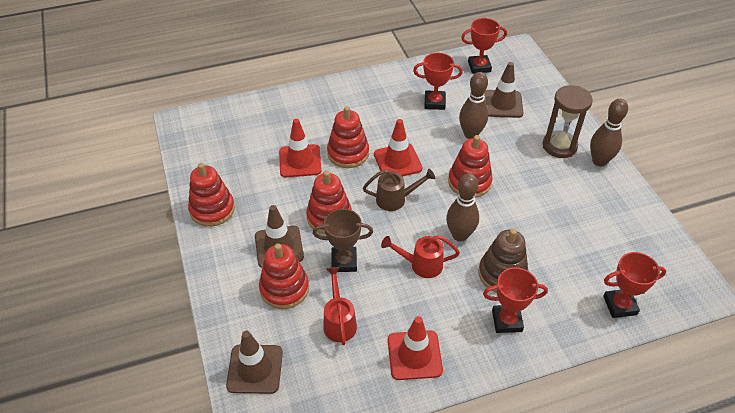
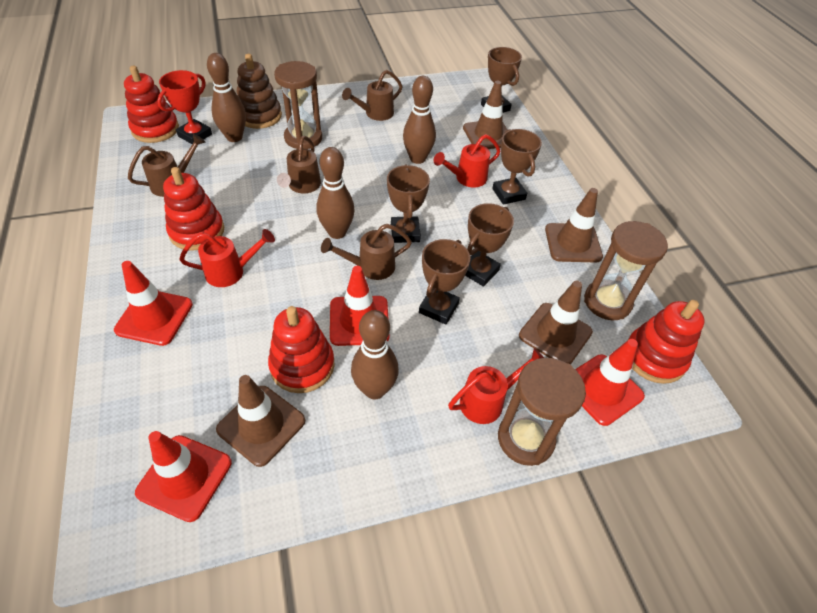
brown bowling pin: 3 -> 4
brown hourglass: 1 -> 3
brown traffic cone: 3 -> 4
brown trophy: 1 -> 5
brown watering can: 1 -> 4
red stacking toy: 5 -> 4
red traffic cone: 3 -> 4
red trophy: 4 -> 1
red watering can: 2 -> 3

